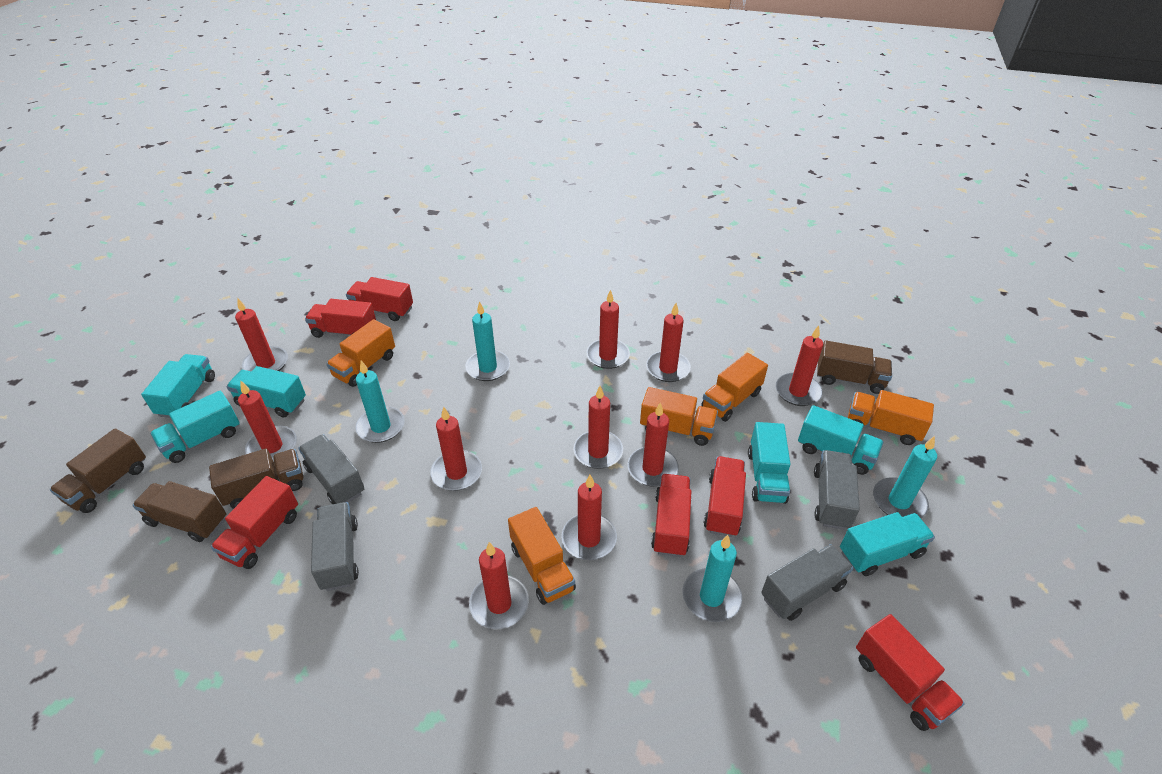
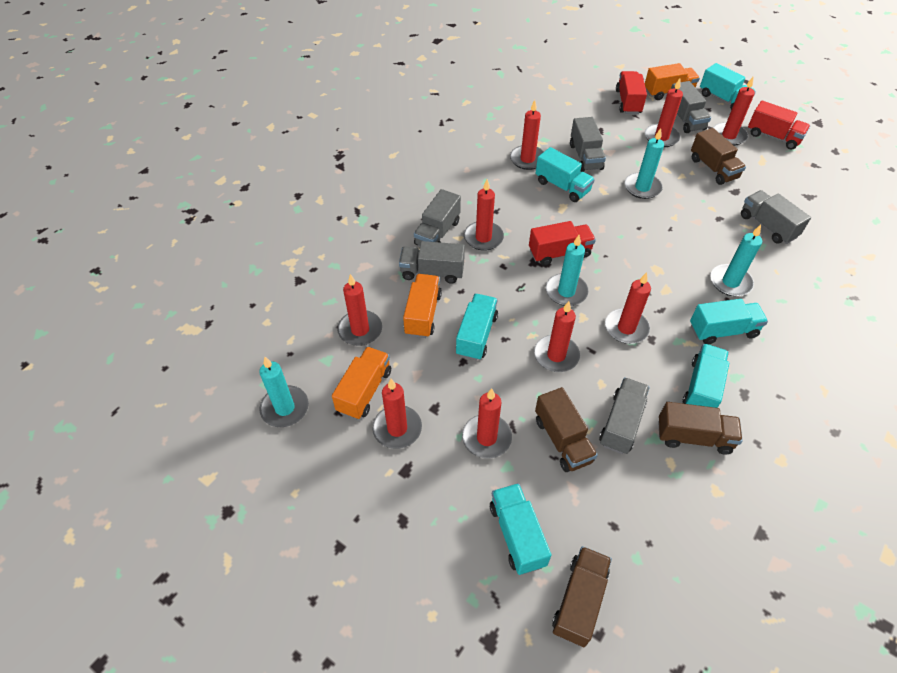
grey truck: 4 -> 6
orange truck: 5 -> 3
red candle: 10 -> 9
red truck: 6 -> 3

